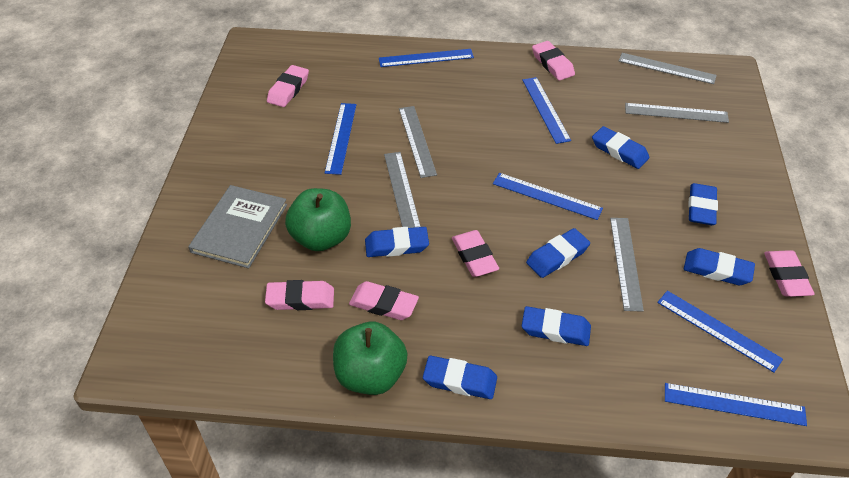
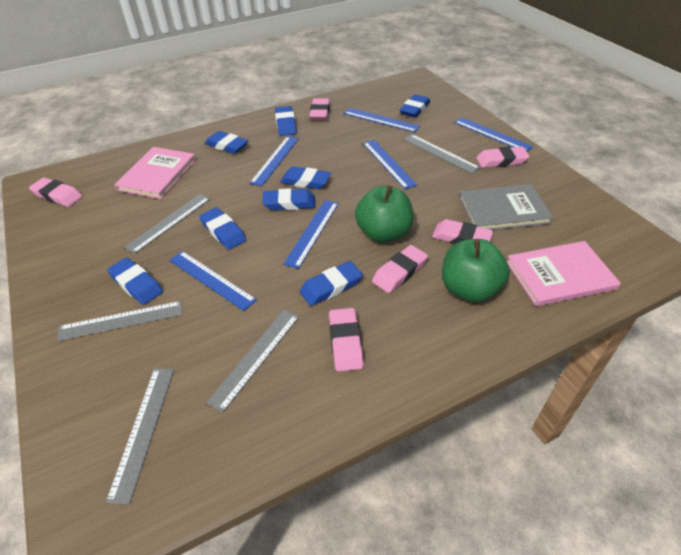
blue eraser: 7 -> 8
pink book: 0 -> 2

